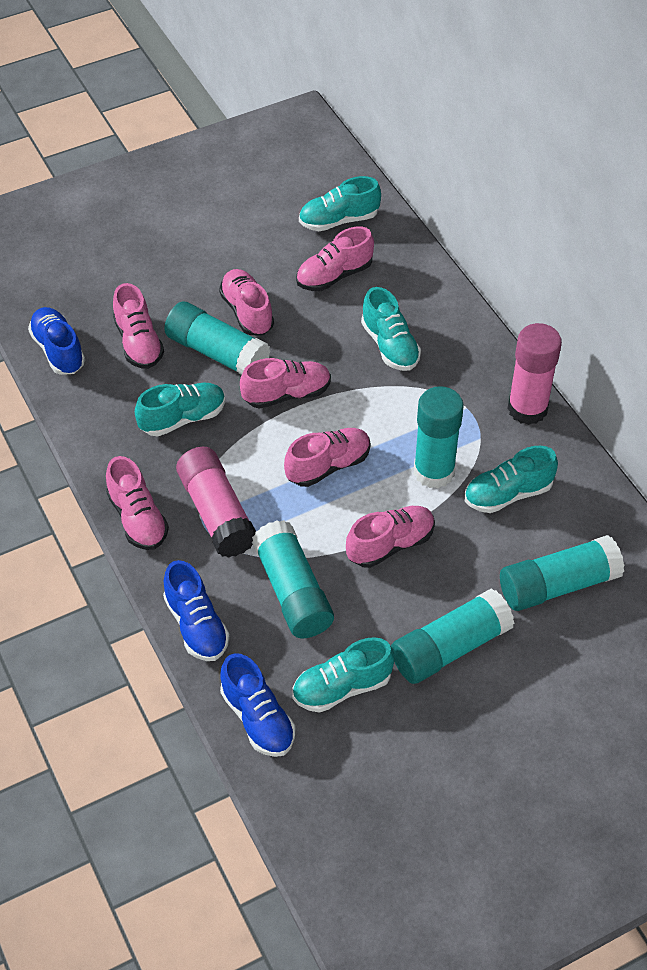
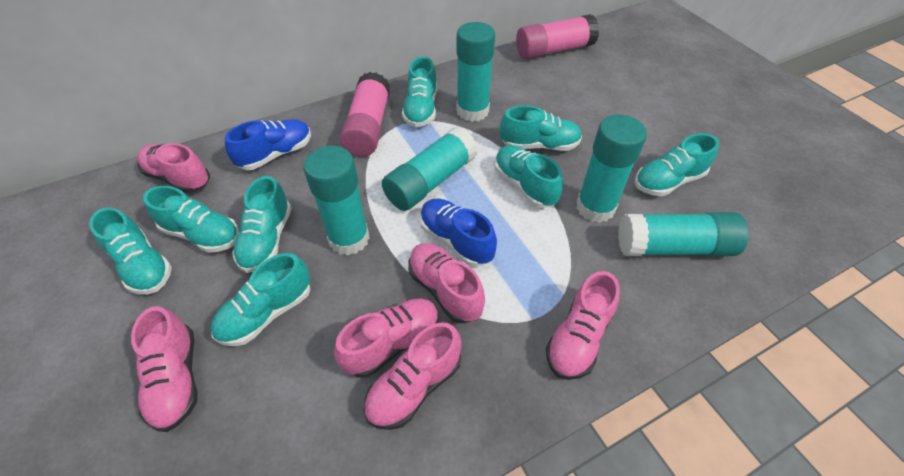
blue shoe: 3 -> 2
pink shoe: 7 -> 6
turquoise shoe: 5 -> 8

